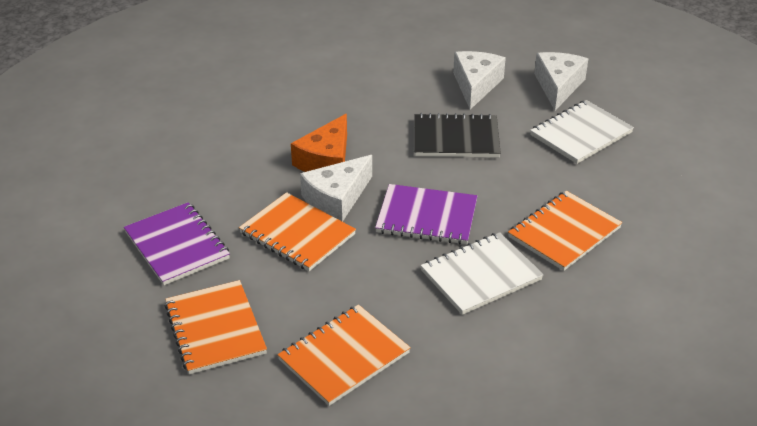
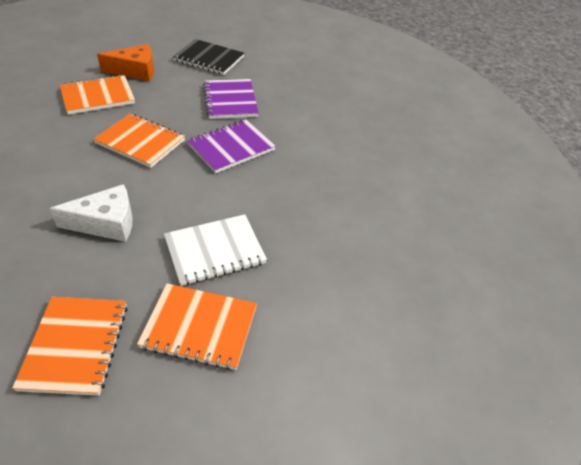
white cheese: 3 -> 1
white notebook: 2 -> 1

